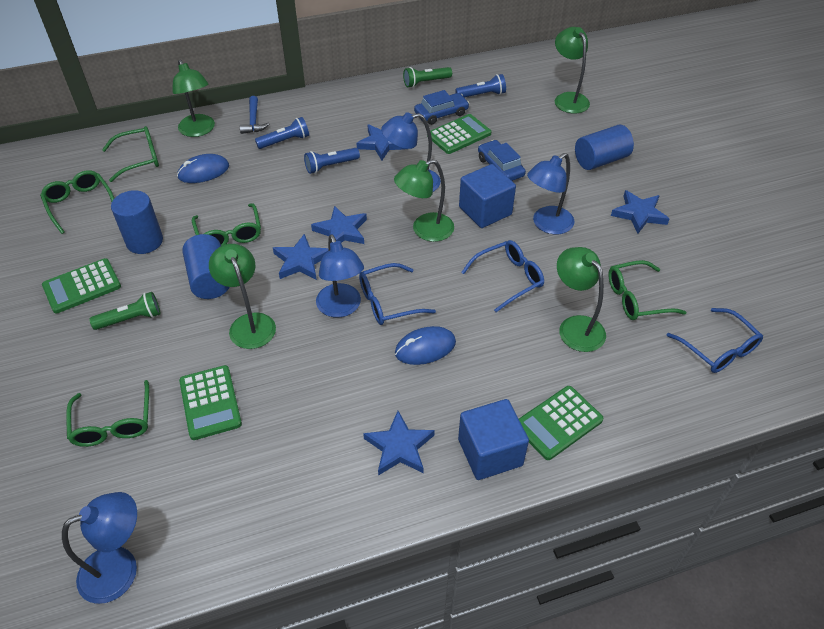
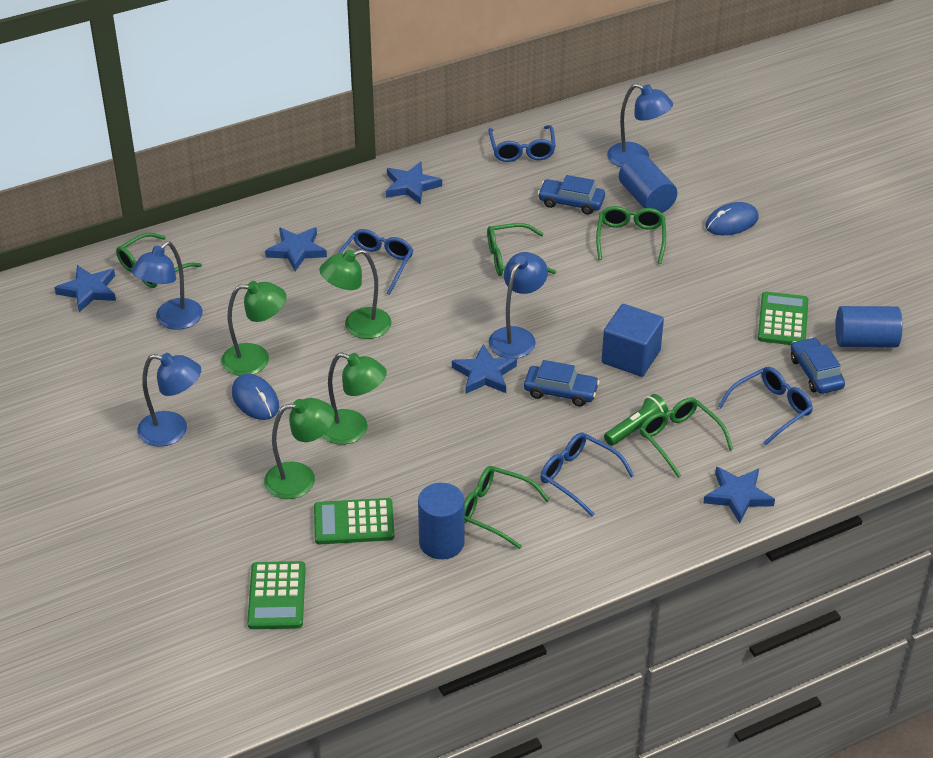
blue car: 2 -> 3
blue cube: 2 -> 1
blue flashlight: 3 -> 0
blue glasses: 3 -> 4
blue hammer: 1 -> 0
green calculator: 4 -> 3
green flashlight: 2 -> 1
green lamp: 5 -> 4

